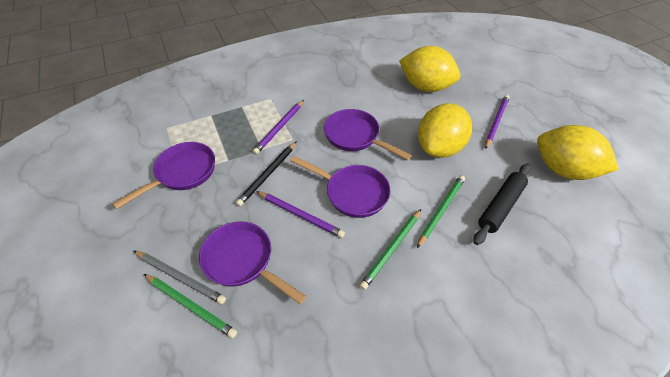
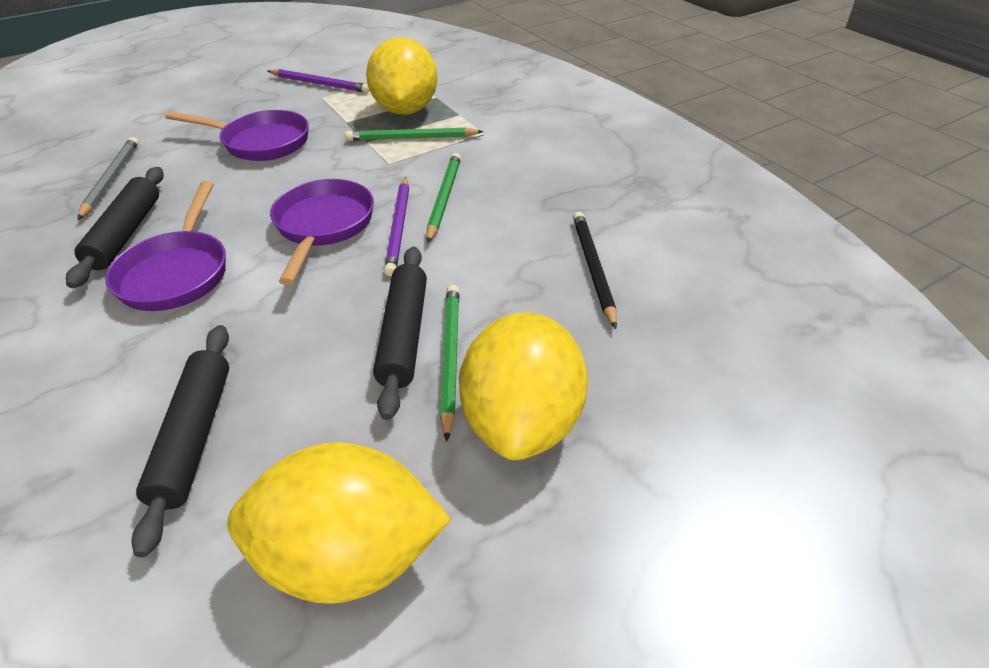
black rolling pin: 1 -> 3
purple pan: 4 -> 3
purple pencil: 3 -> 2

